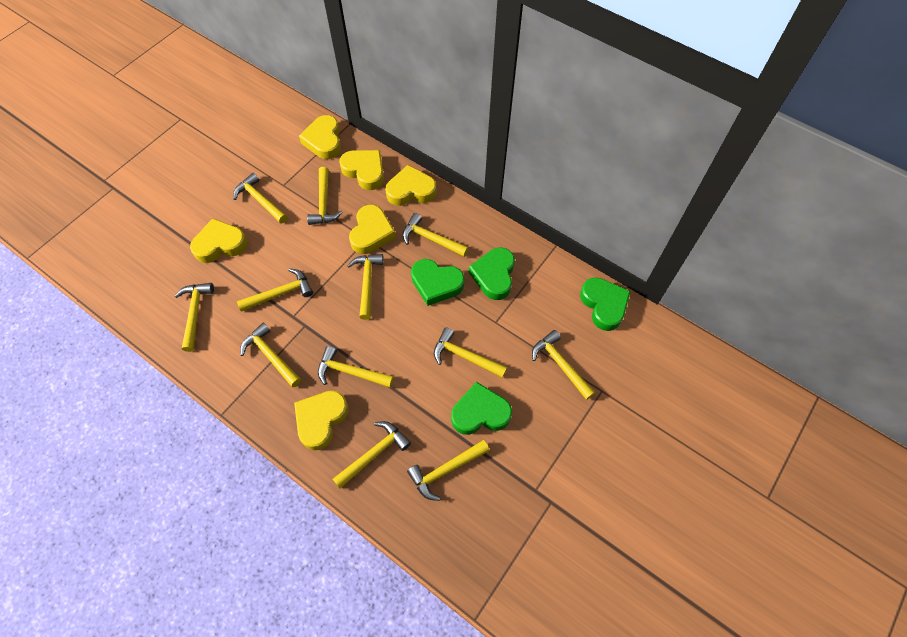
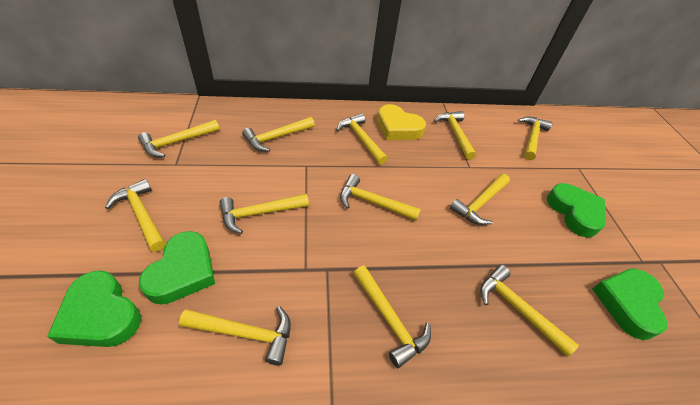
yellow heart: 6 -> 1

